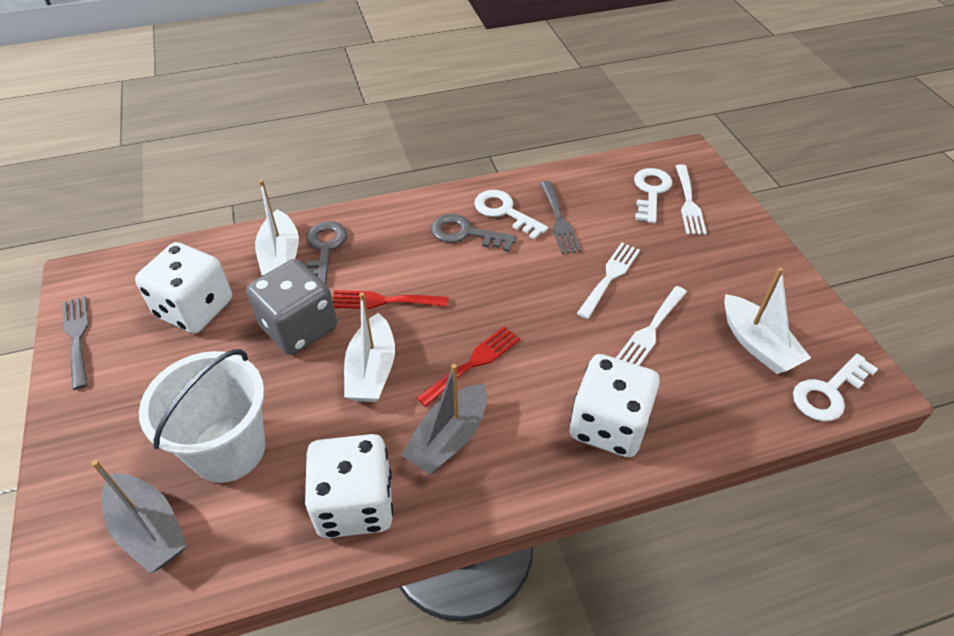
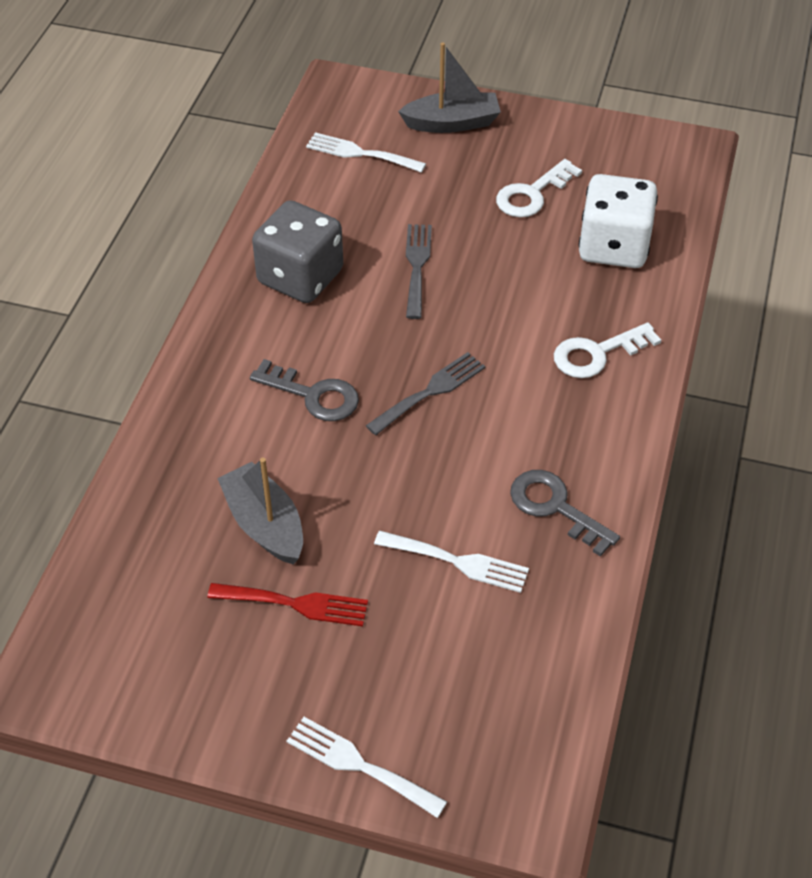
red fork: 2 -> 1
white boat: 3 -> 0
white bucket: 1 -> 0
white dice: 3 -> 1
white key: 3 -> 2

